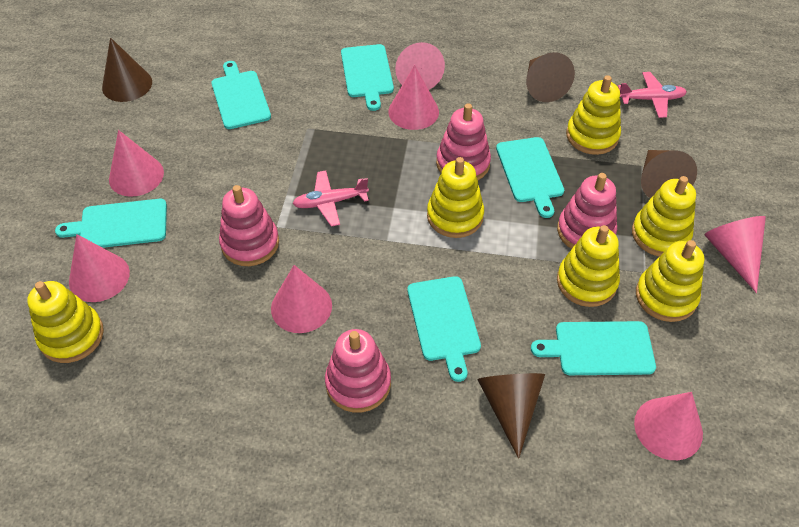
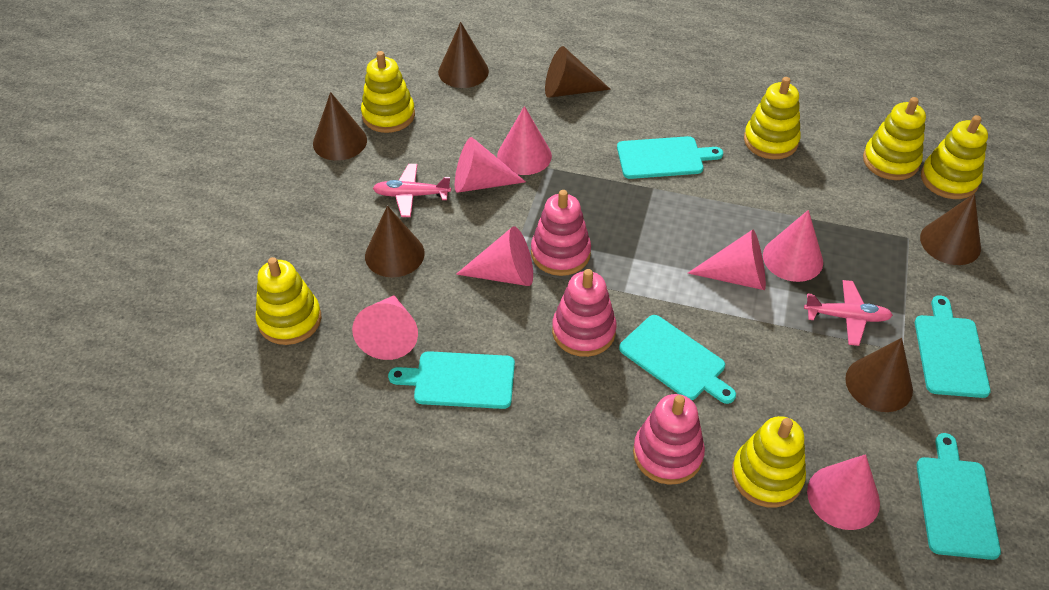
brown cone: 4 -> 6
pink stacking toy: 4 -> 3
turquoise cutting board: 6 -> 5

